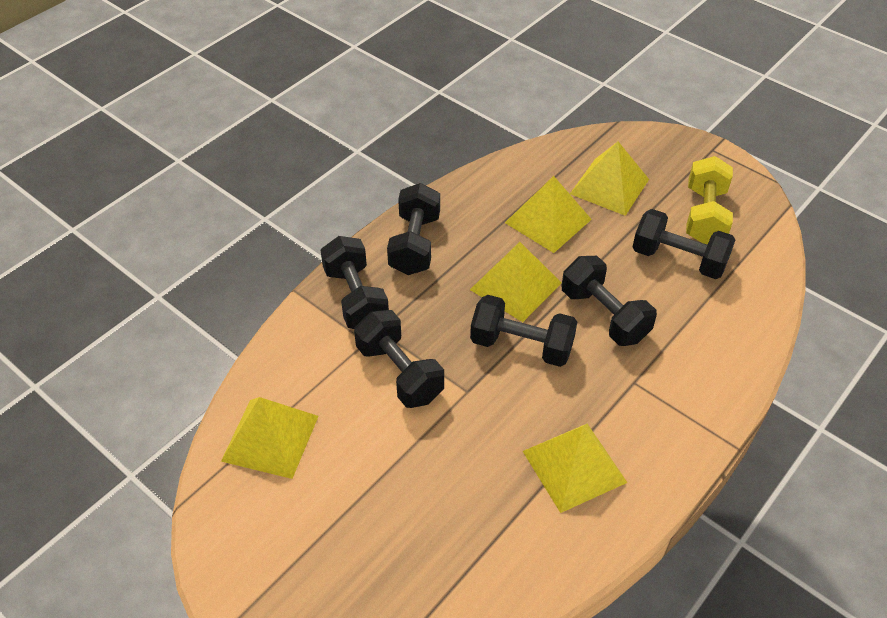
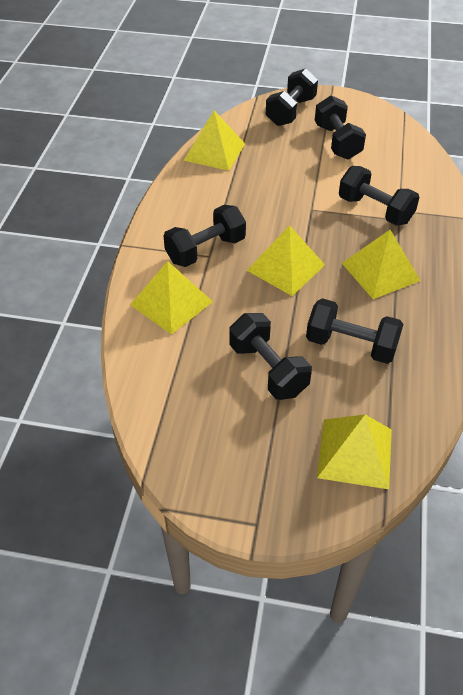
yellow dumbbell: 1 -> 0

